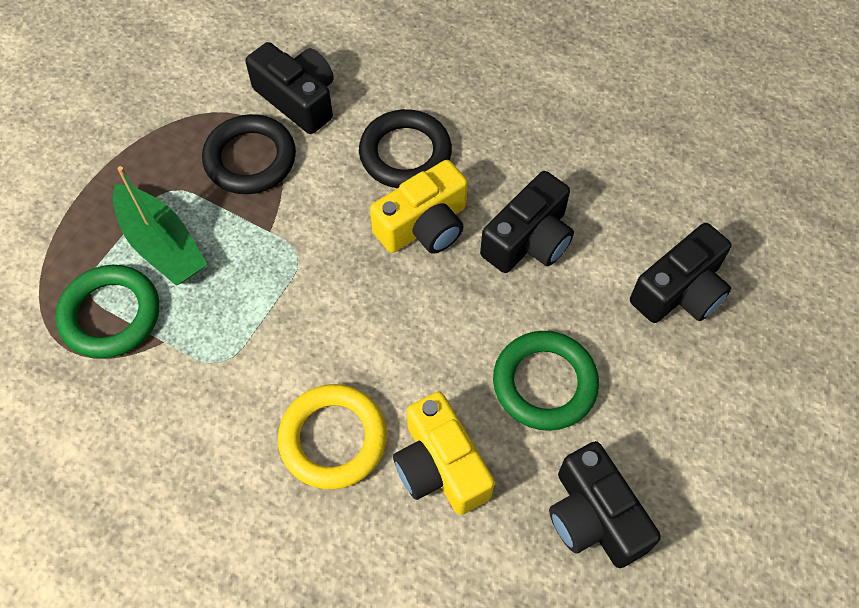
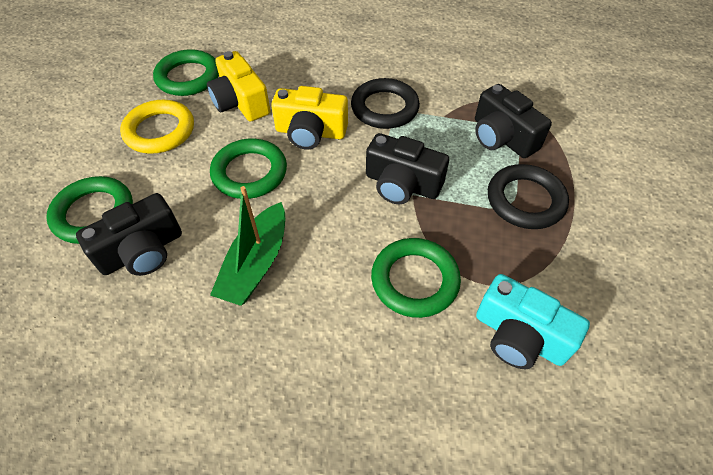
black camera: 4 -> 3
green ring: 2 -> 4
turquoise camera: 0 -> 1

